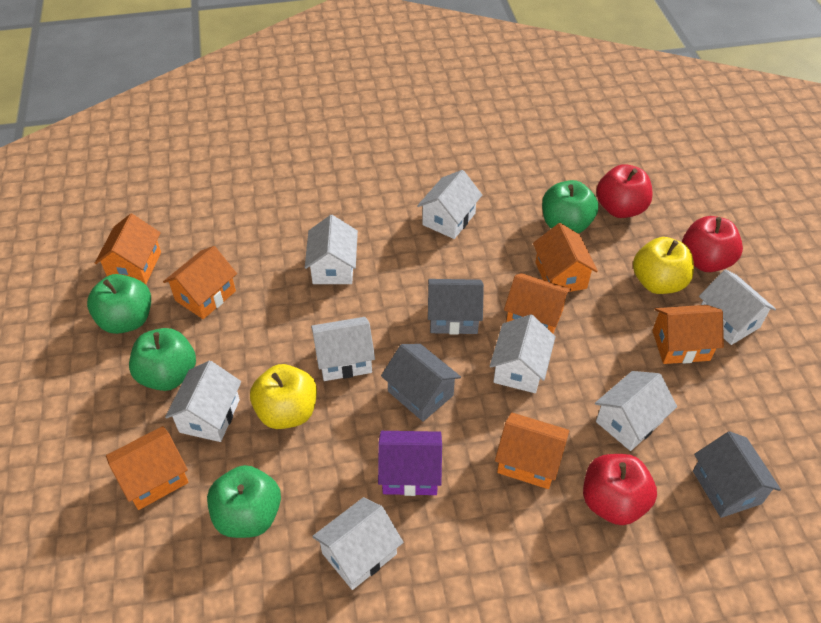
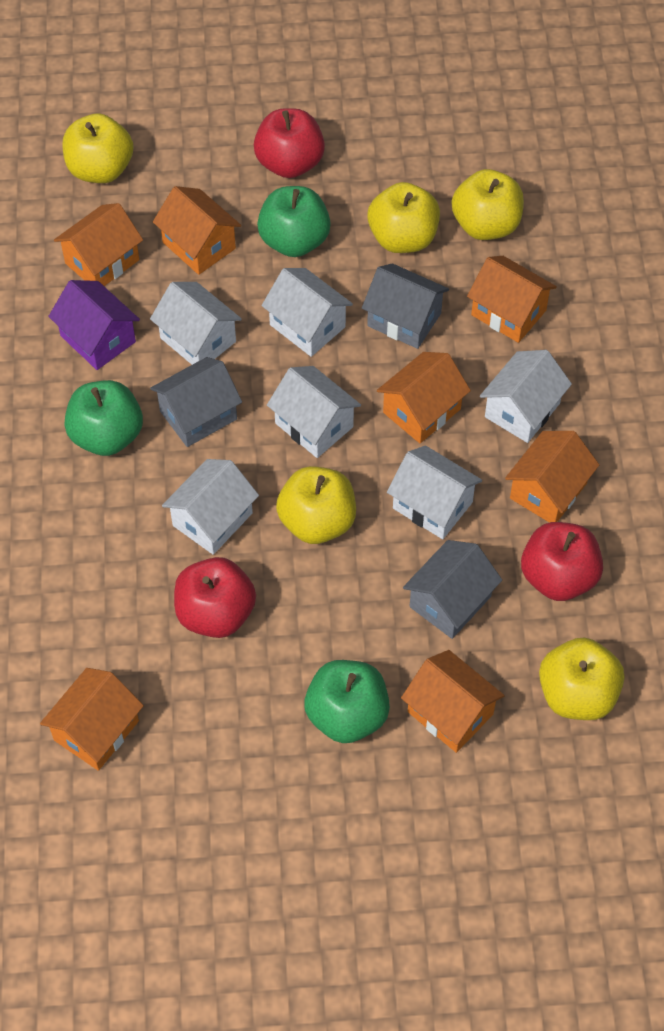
green apple: 4 -> 3
white house: 8 -> 6
yellow apple: 2 -> 5

